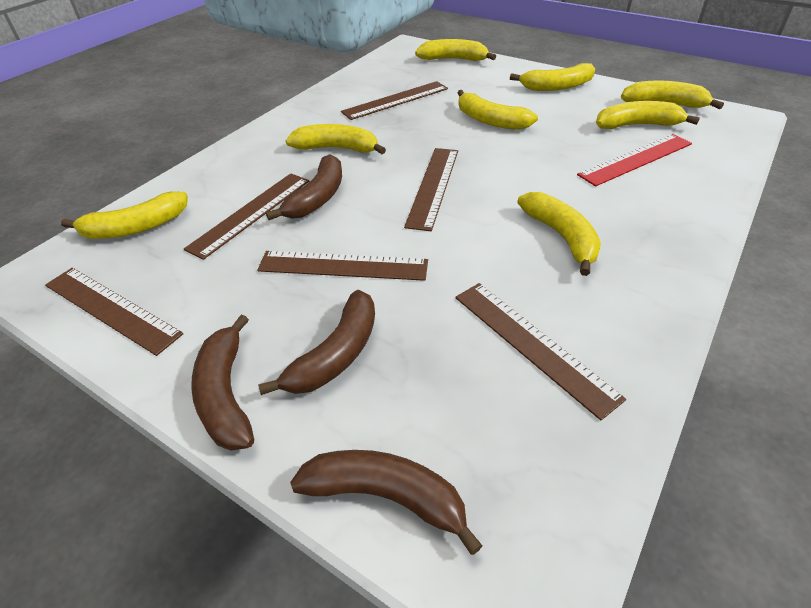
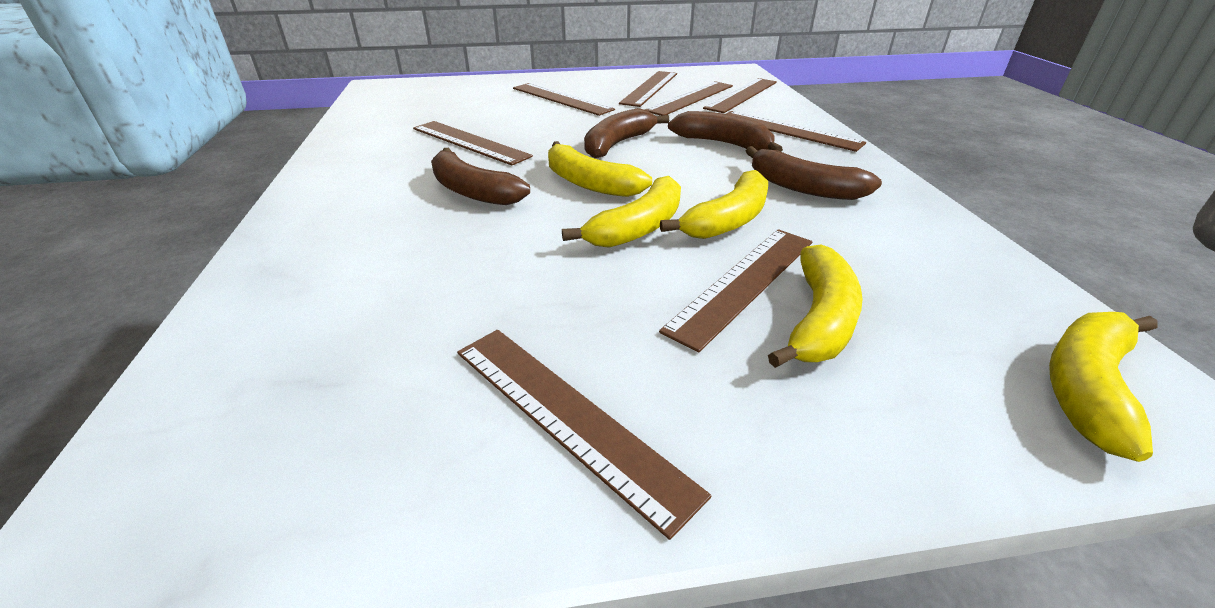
brown ruler: 6 -> 8
red ruler: 1 -> 0
yellow banana: 8 -> 5

